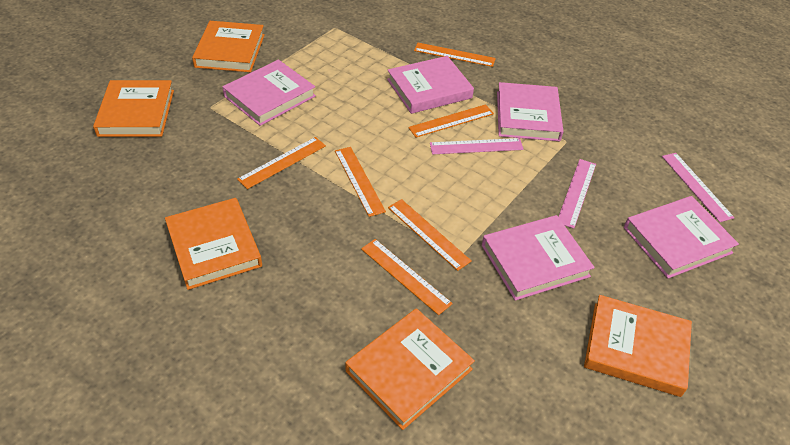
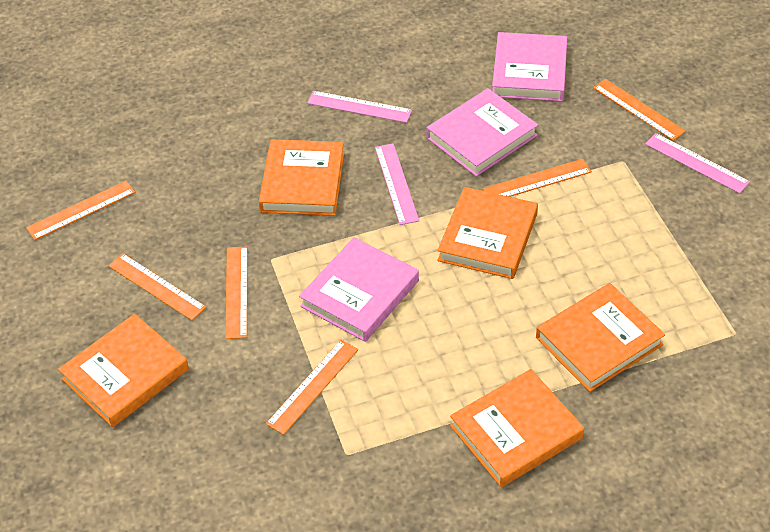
pink book: 5 -> 3

